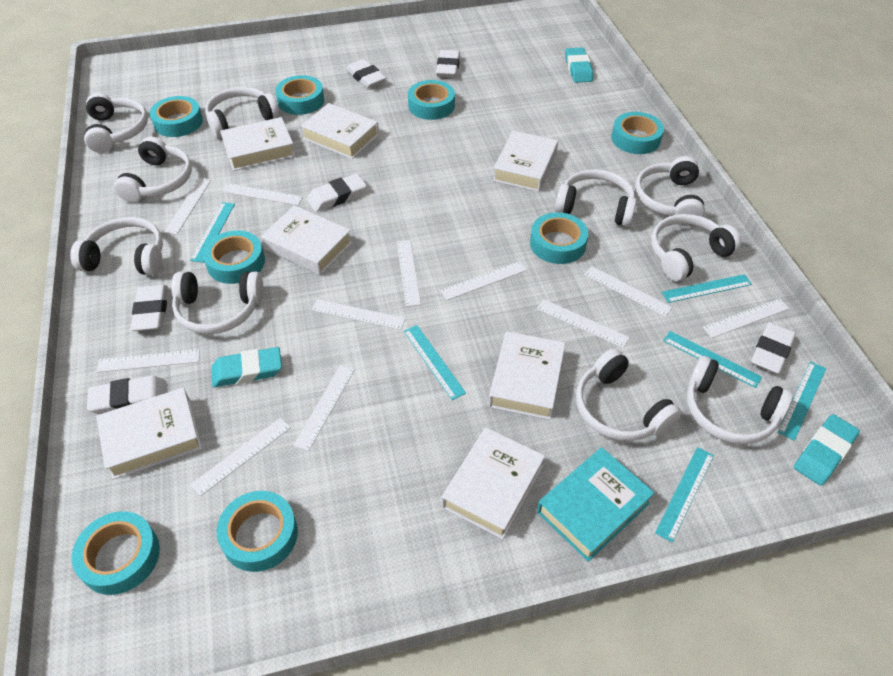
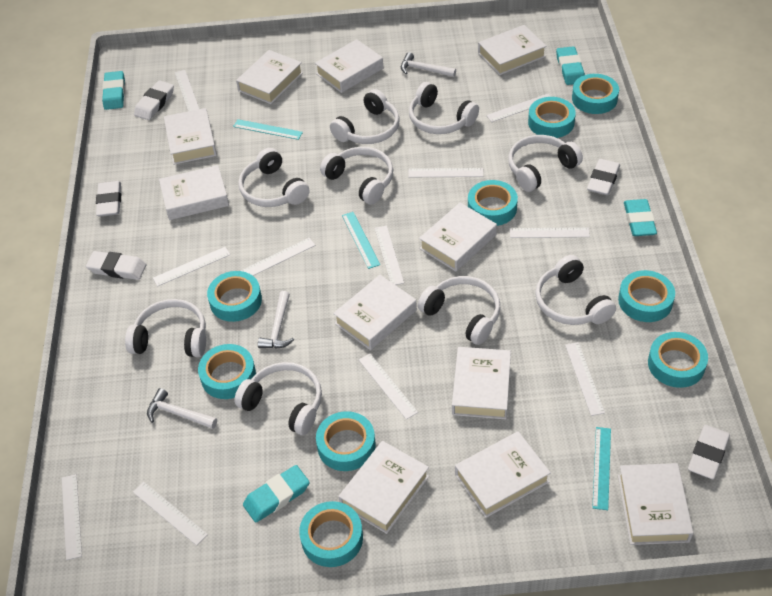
turquoise book: 1 -> 0
turquoise eraser: 3 -> 4
turquoise ruler: 6 -> 3
turquoise tape: 8 -> 9
white book: 7 -> 11
white eraser: 6 -> 5
white hammer: 0 -> 3
white headphones: 10 -> 9

